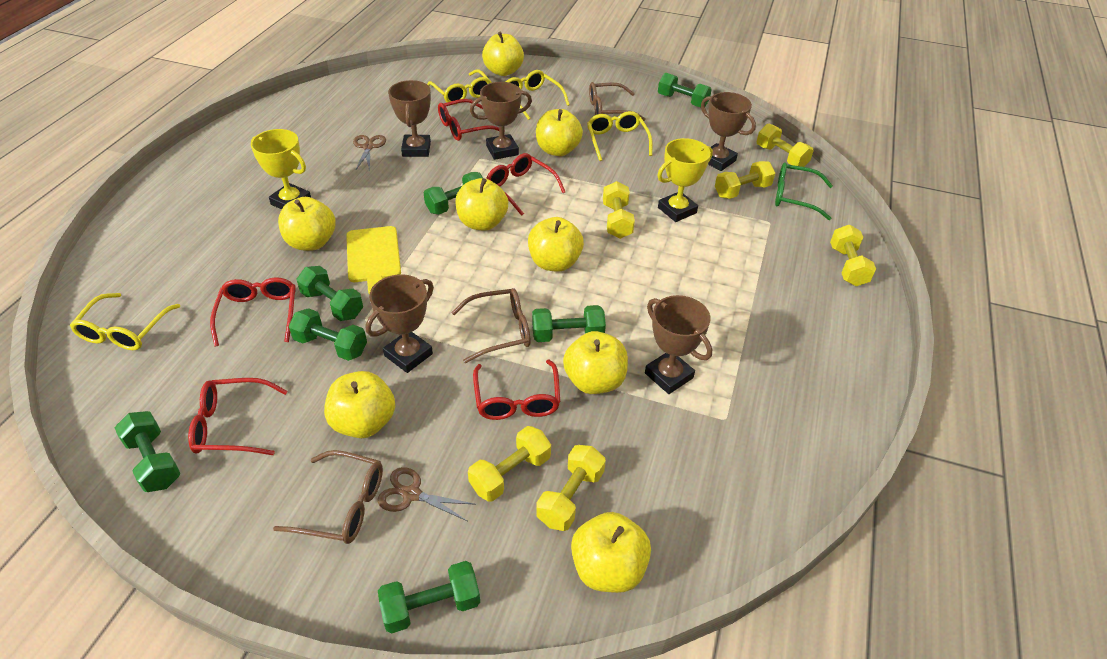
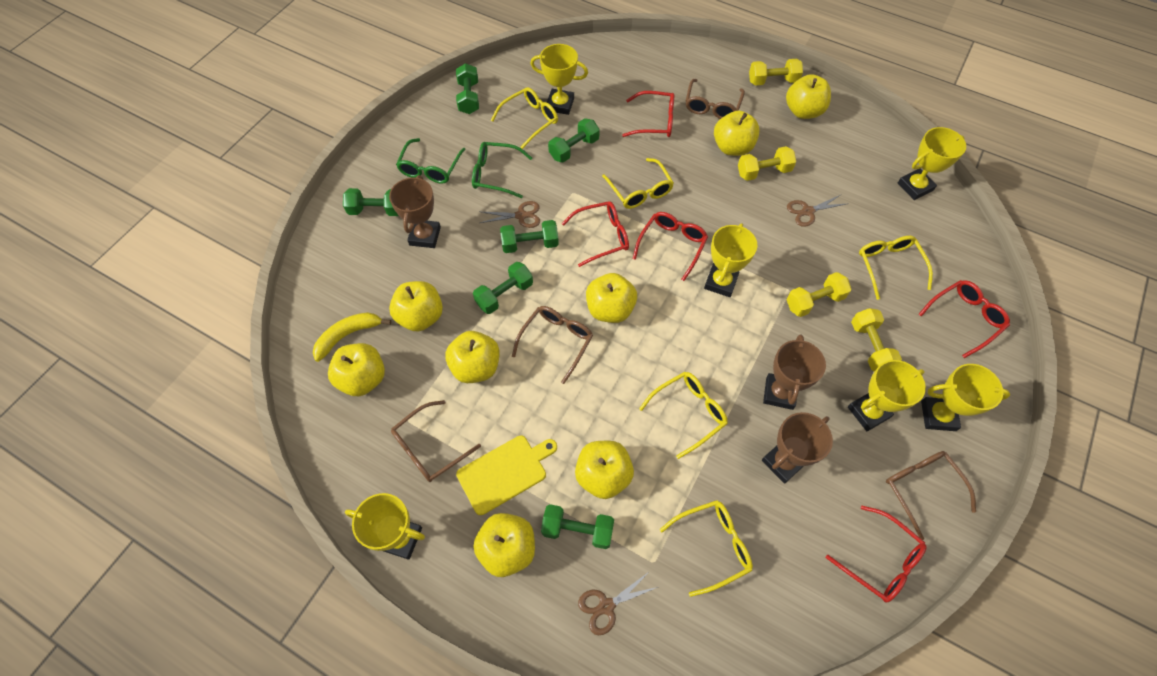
brown glasses: 3 -> 4
brown scissors: 2 -> 3
brown trophy: 5 -> 3
green dumbbell: 7 -> 6
green glasses: 1 -> 2
yellow banana: 0 -> 1
yellow dumbbell: 6 -> 4
yellow glasses: 4 -> 5
yellow trophy: 2 -> 6

